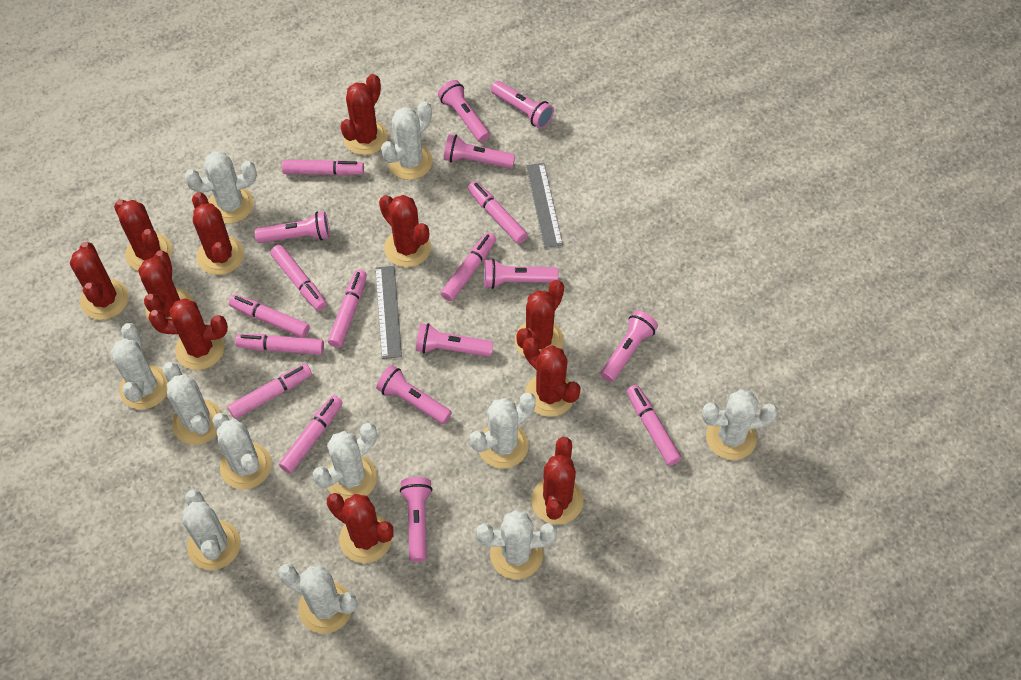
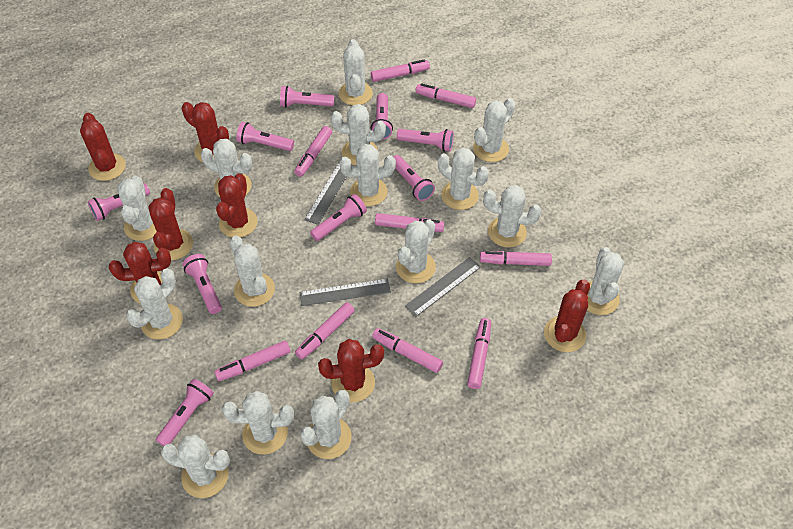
grey ruler: 2 -> 3
pink marker: 10 -> 9
red cactus: 11 -> 7
white cactus: 11 -> 15

